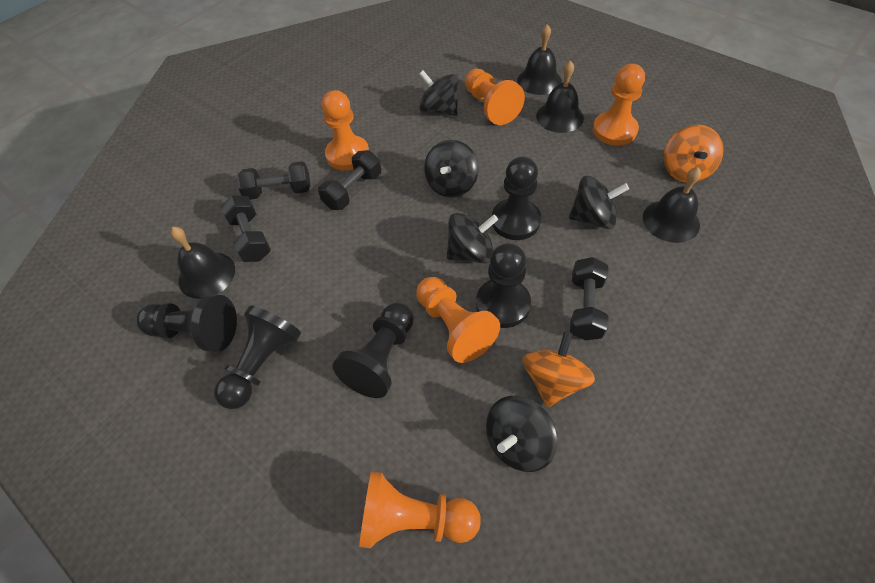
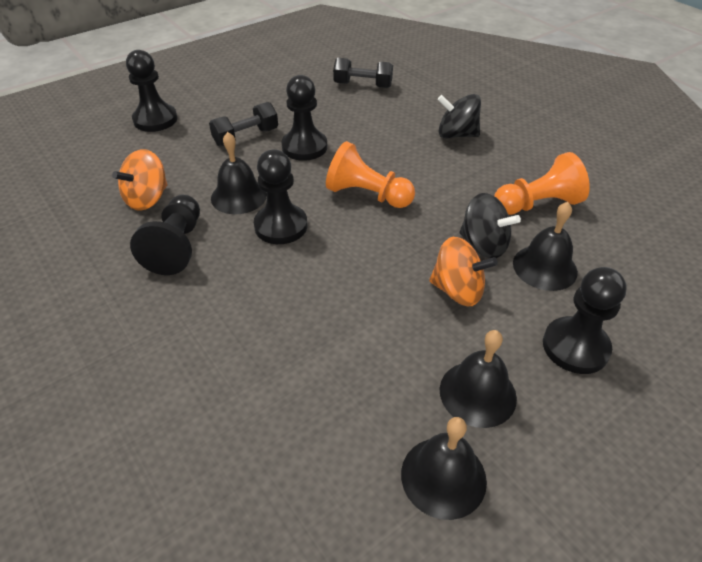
black dumbbell: 4 -> 2
black spinning top: 5 -> 2
orange pawn: 5 -> 2

